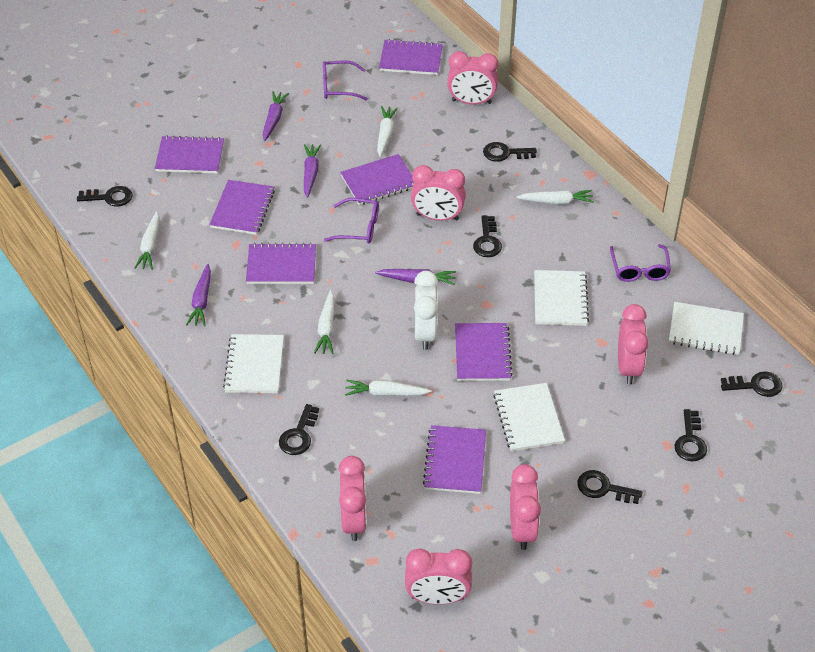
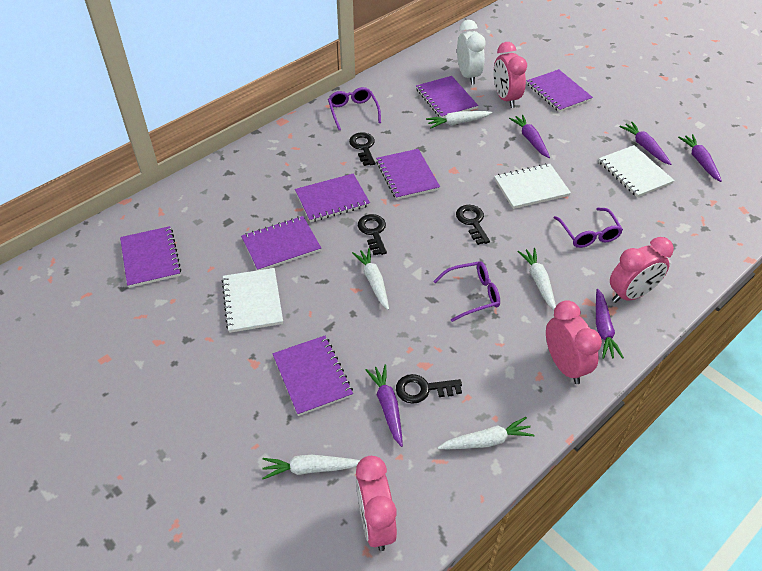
black key: 7 -> 4
pink clock: 6 -> 4
purple carrot: 4 -> 5
white notebook: 4 -> 3

